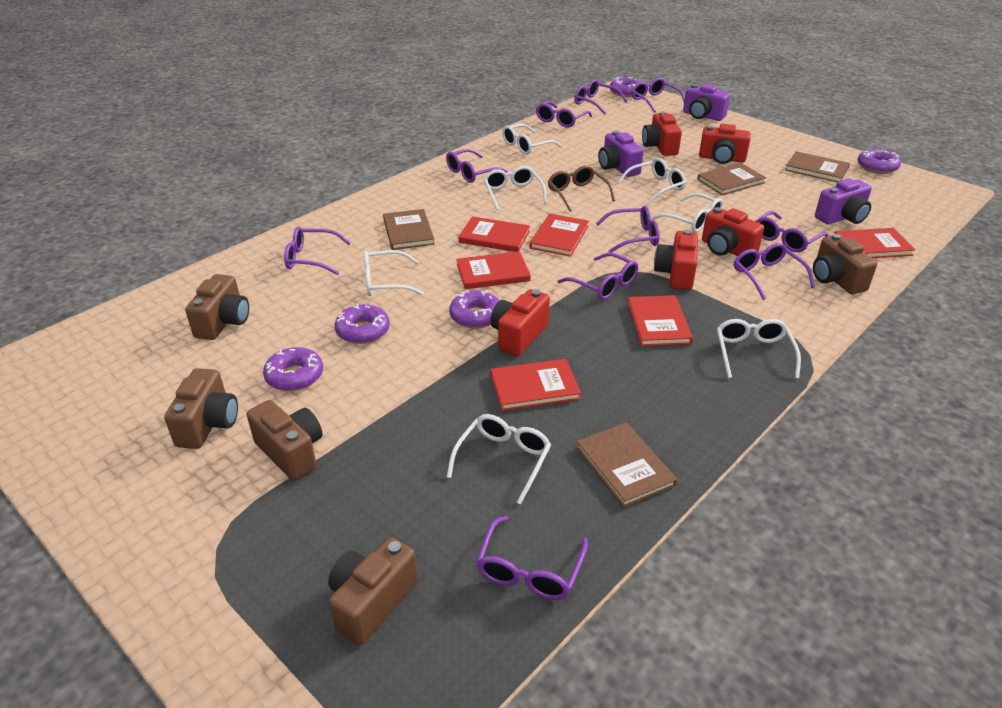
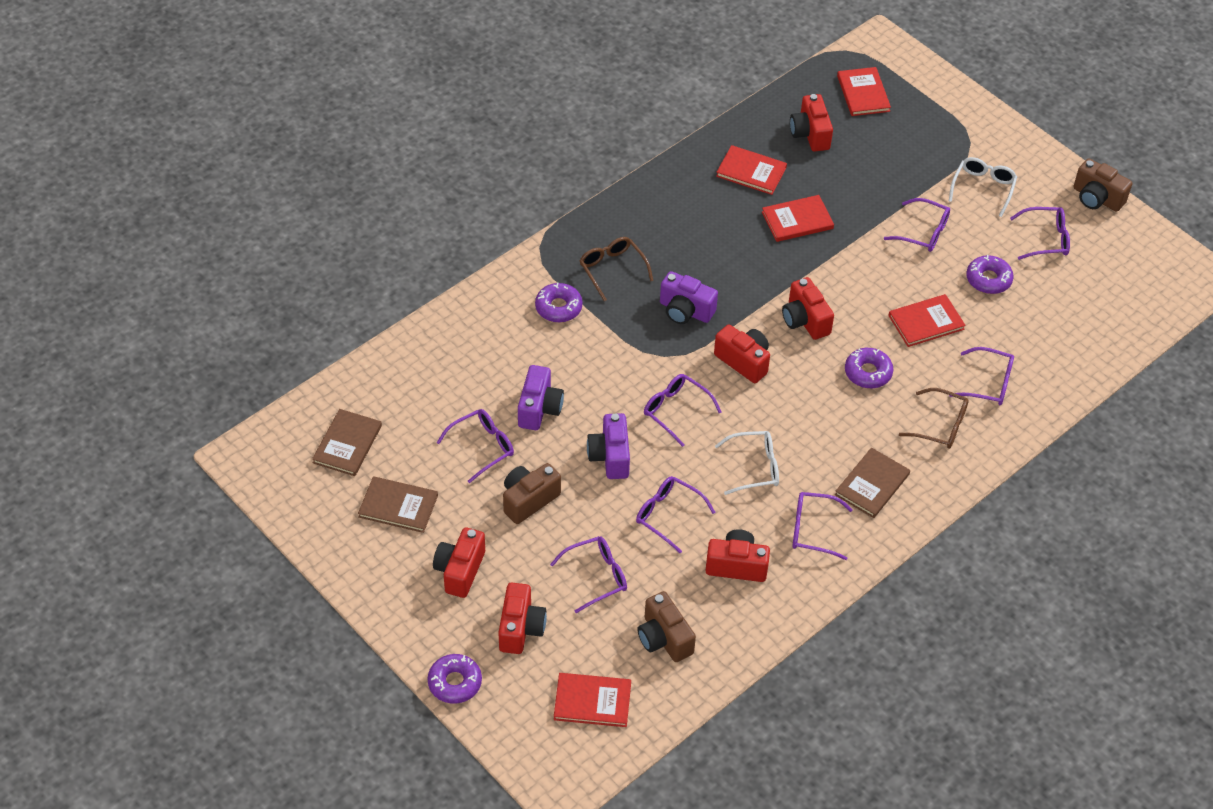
brown book: 4 -> 3
brown camera: 5 -> 3
brown glasses: 1 -> 2
purple donut: 5 -> 4
purple glasses: 10 -> 8
red book: 6 -> 5
red camera: 5 -> 6
white glasses: 7 -> 2

